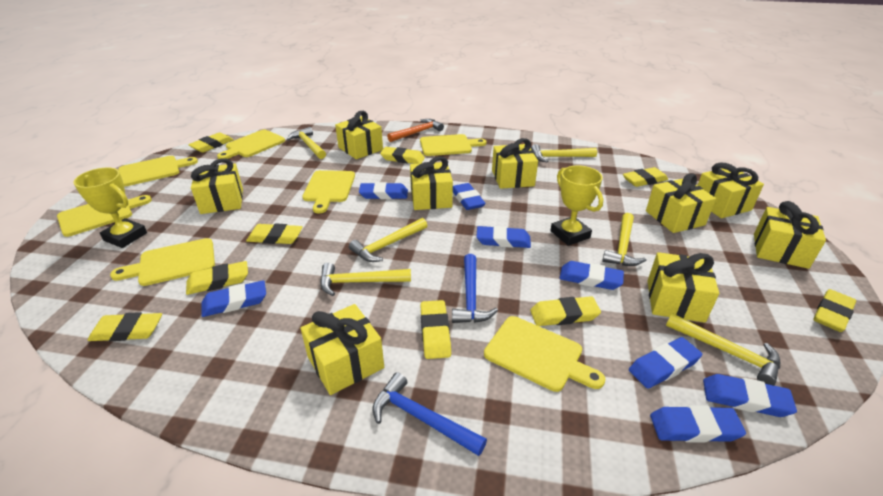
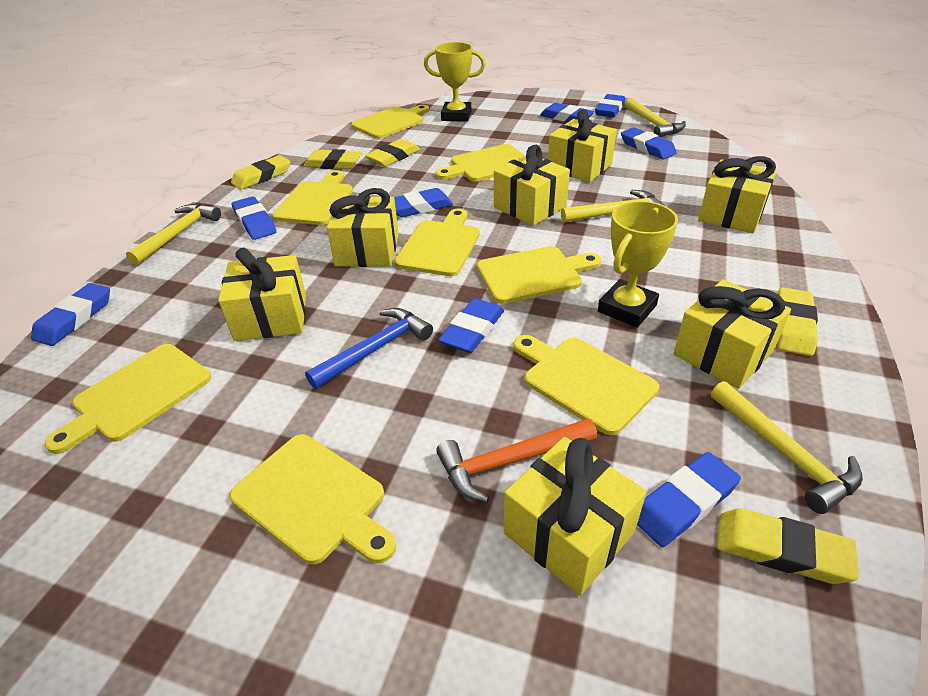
blue hammer: 2 -> 1
yellow cutting board: 7 -> 8
yellow eraser: 9 -> 5
yellow gift: 9 -> 7
yellow hammer: 6 -> 4

